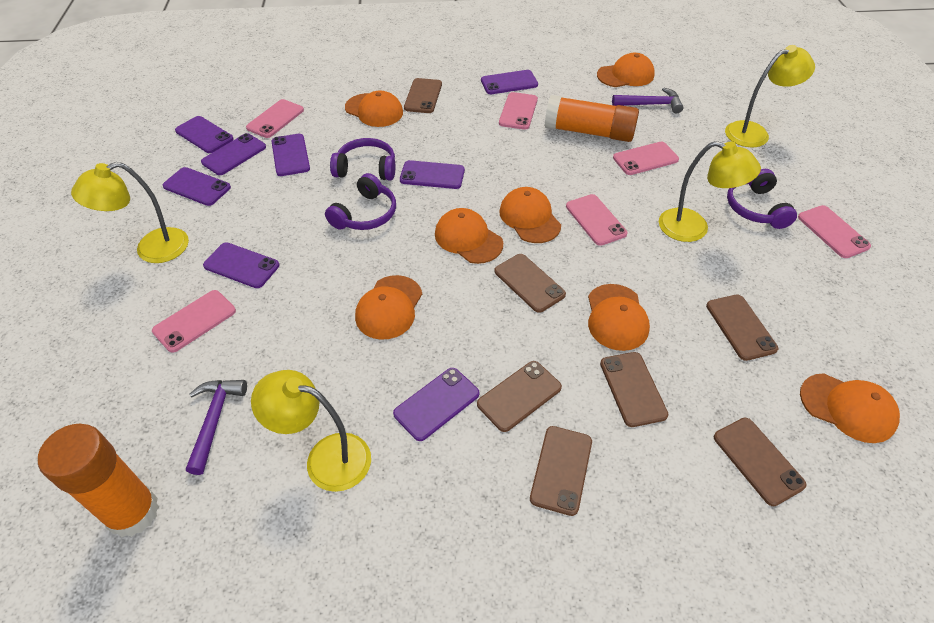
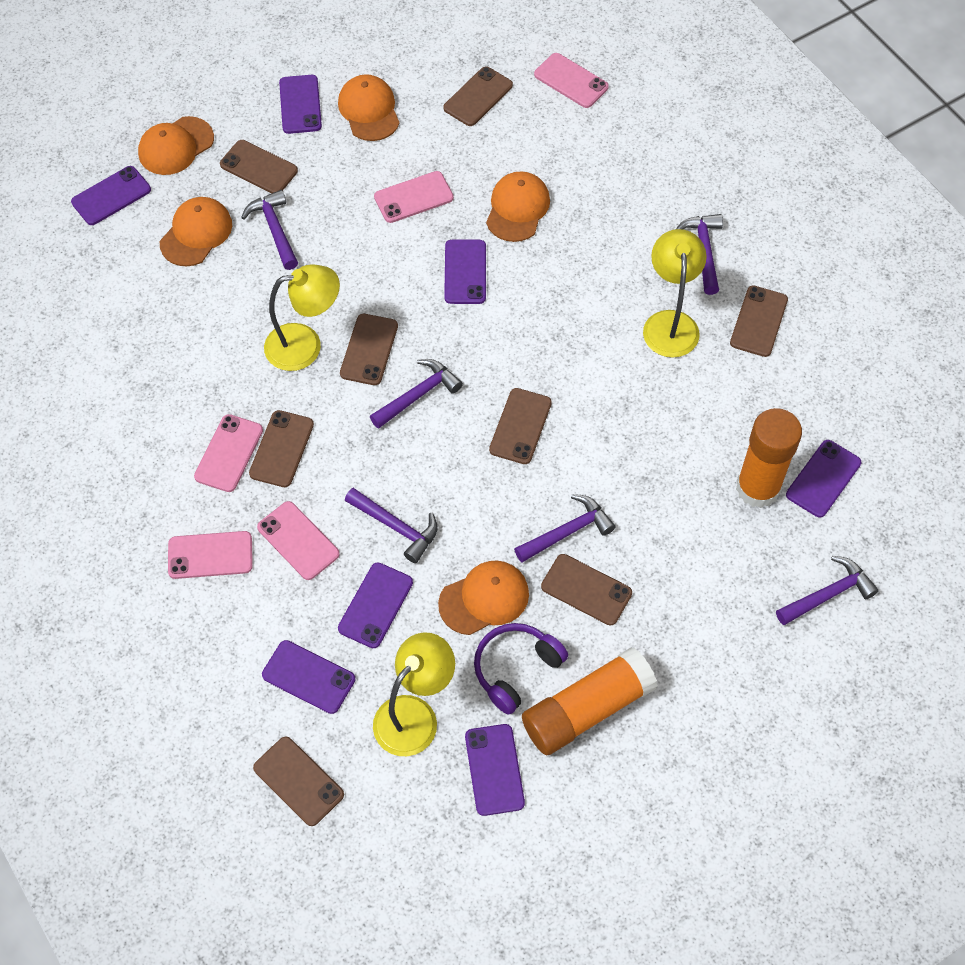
brown phone: 7 -> 8
orange cap: 7 -> 5
pink phone: 6 -> 5
purple hammer: 2 -> 6
purple headphones: 3 -> 1
purple phone: 8 -> 7
yellow lamp: 4 -> 3

